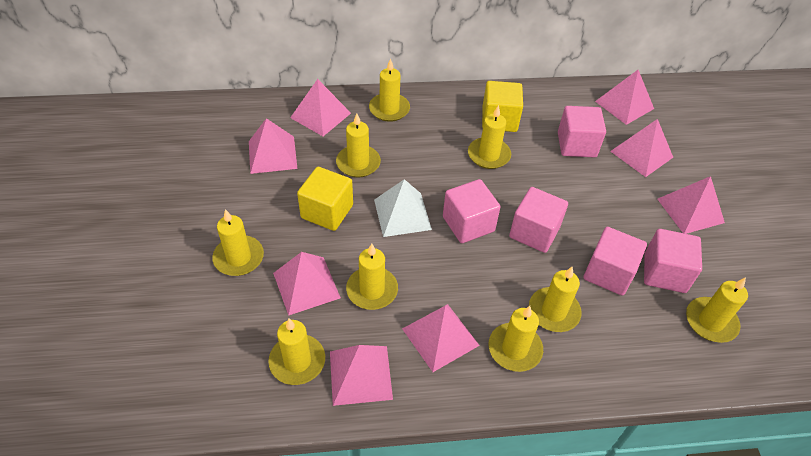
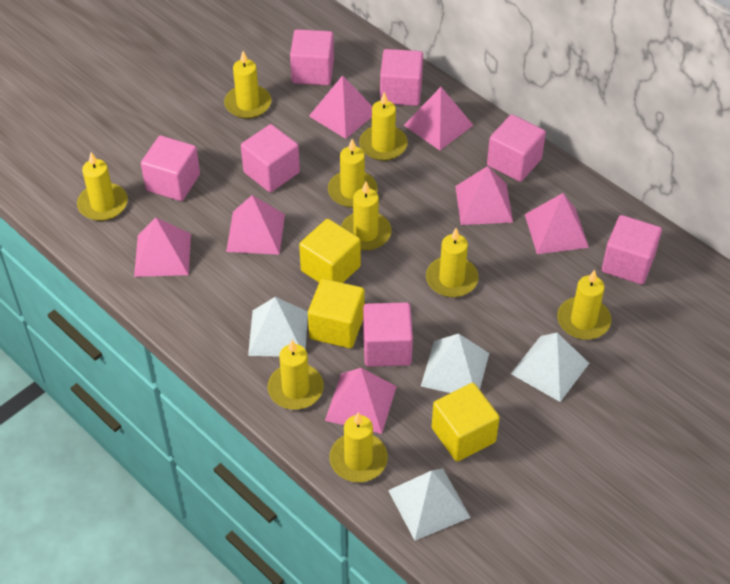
pink cube: 5 -> 7
pink pyramid: 8 -> 7
white pyramid: 1 -> 4
yellow cube: 2 -> 3

